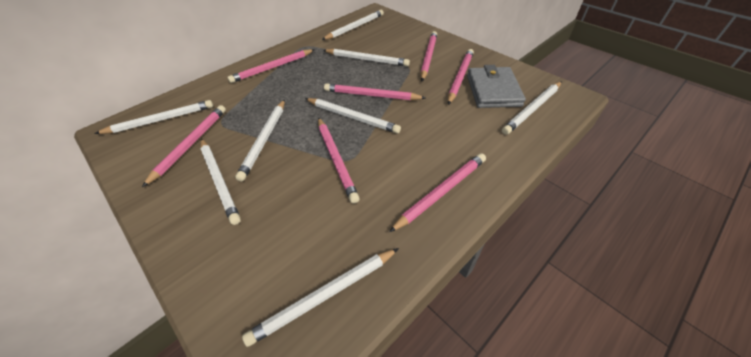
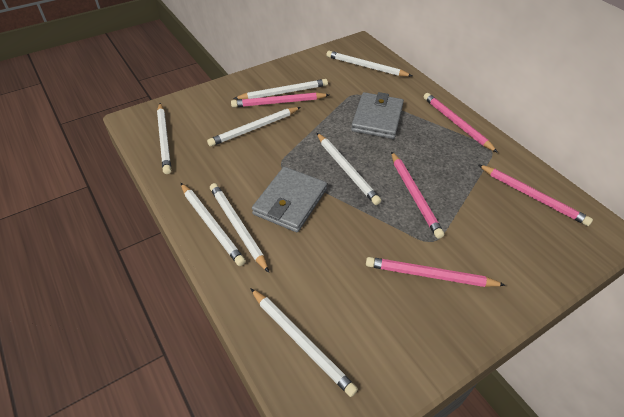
grey wallet: 1 -> 2
pink pencil: 7 -> 5

